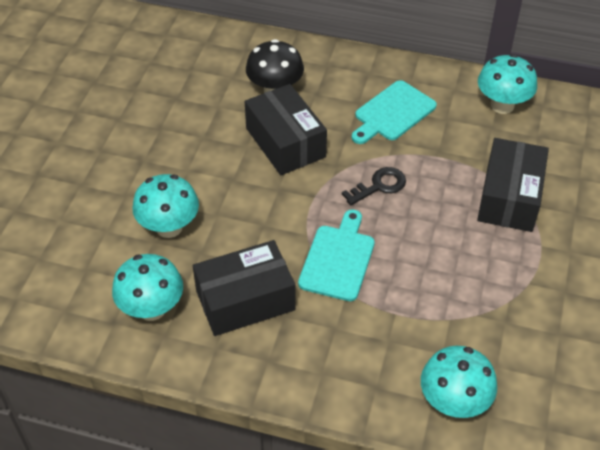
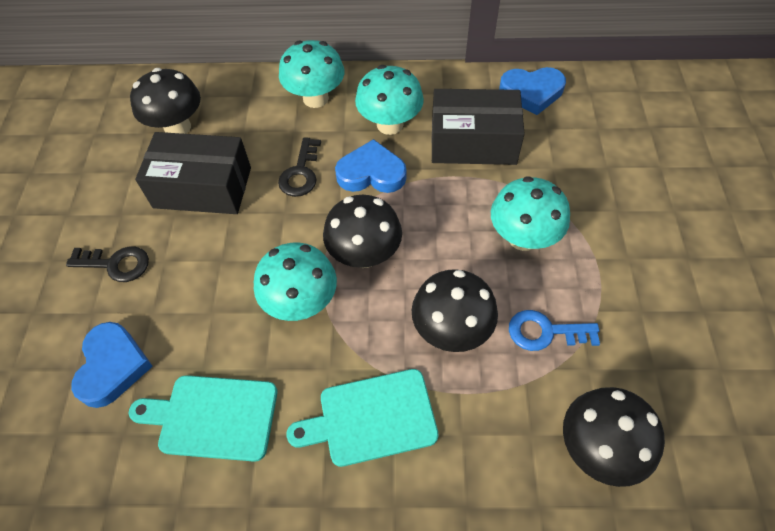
black box: 3 -> 2
black key: 1 -> 2
black mushroom: 1 -> 4
blue heart: 0 -> 3
blue key: 0 -> 1

